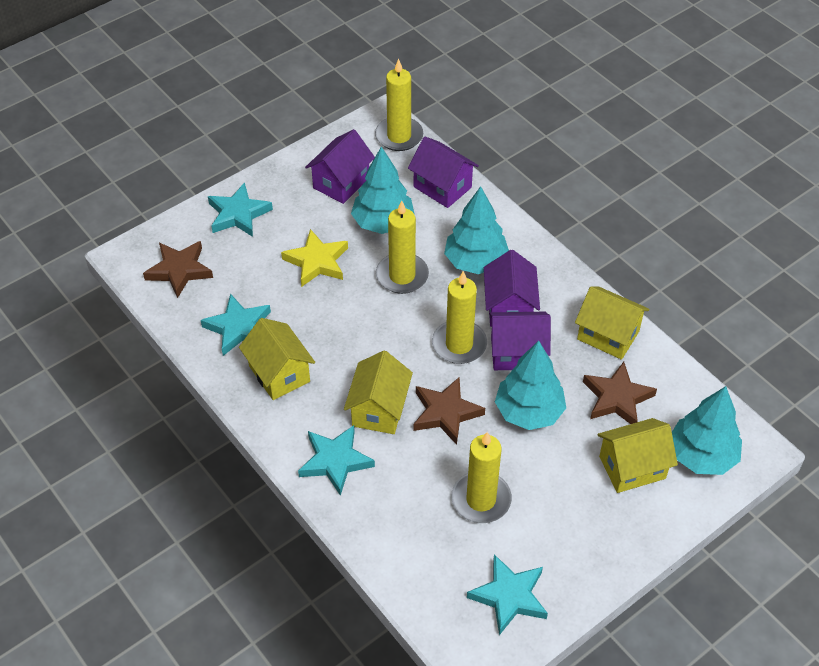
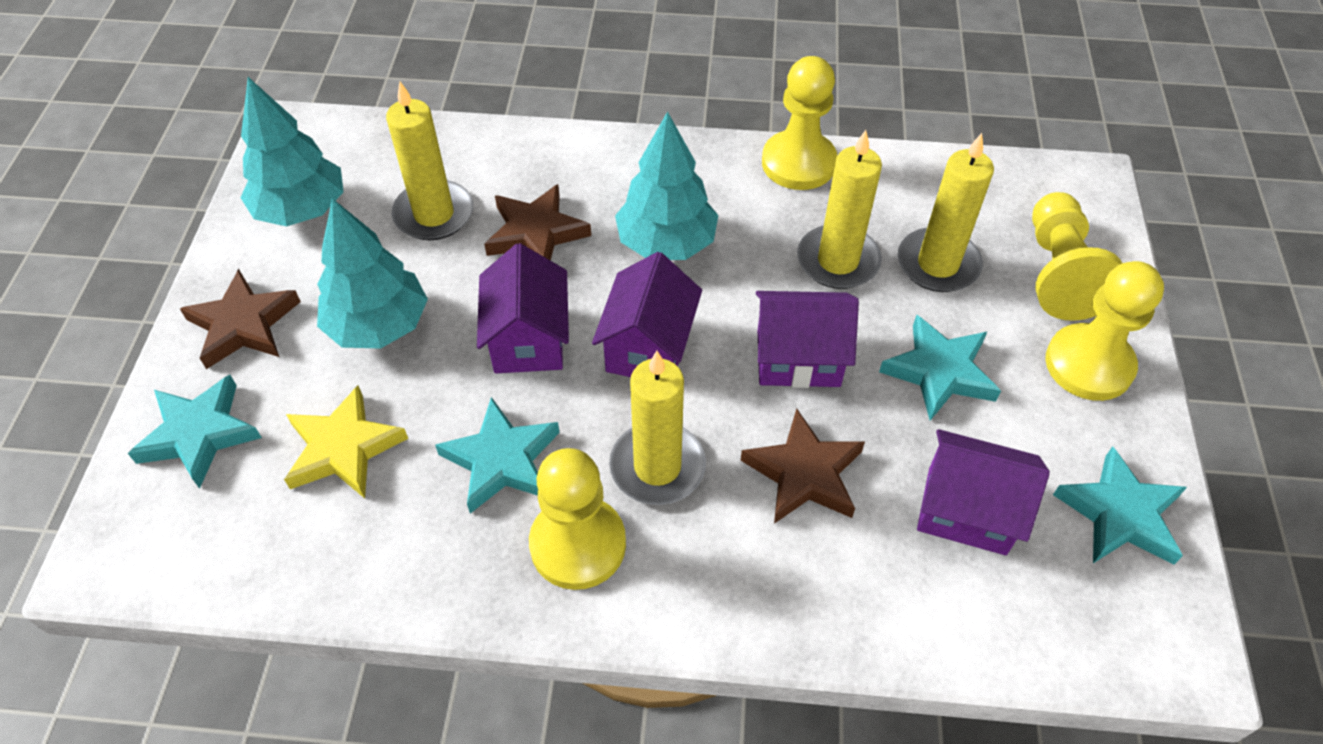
turquoise tree: 4 -> 3
yellow house: 4 -> 0
yellow pawn: 0 -> 4

